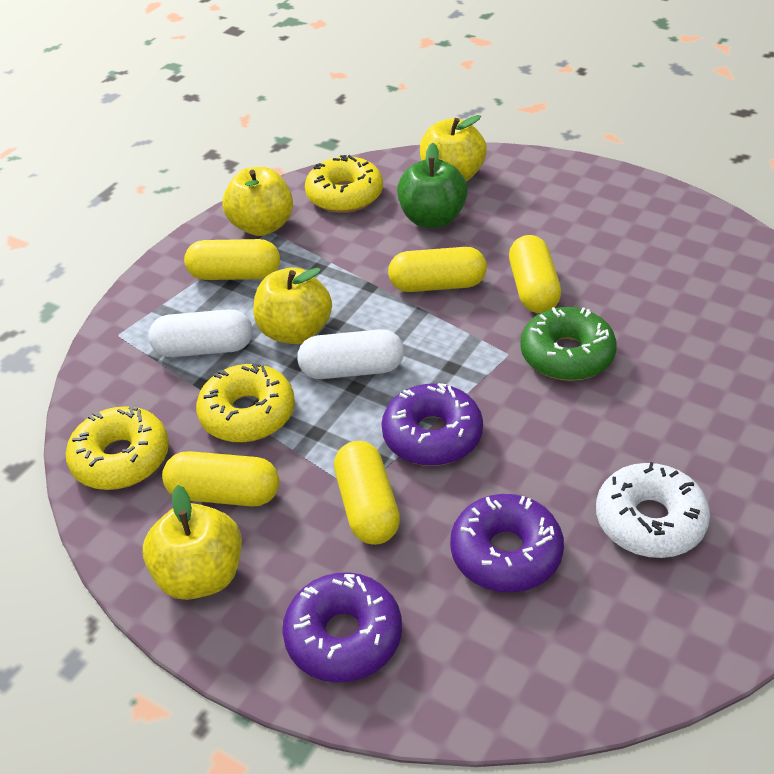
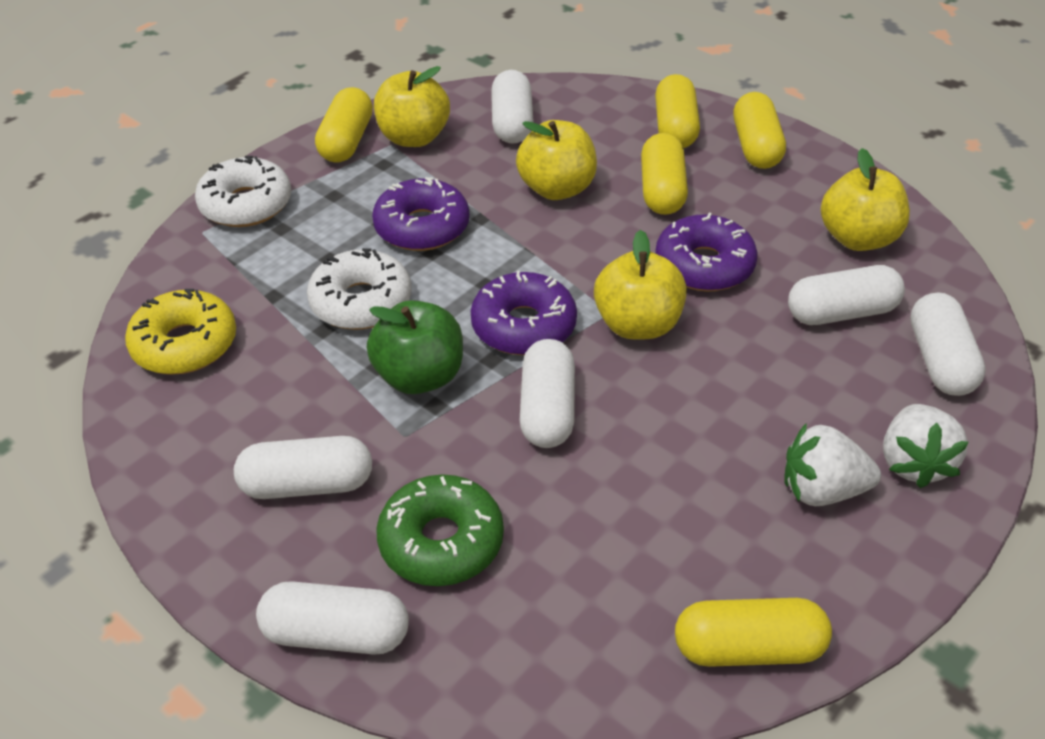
white capsule: 2 -> 6
white donut: 1 -> 2
white strawberry: 0 -> 2
yellow donut: 3 -> 1

